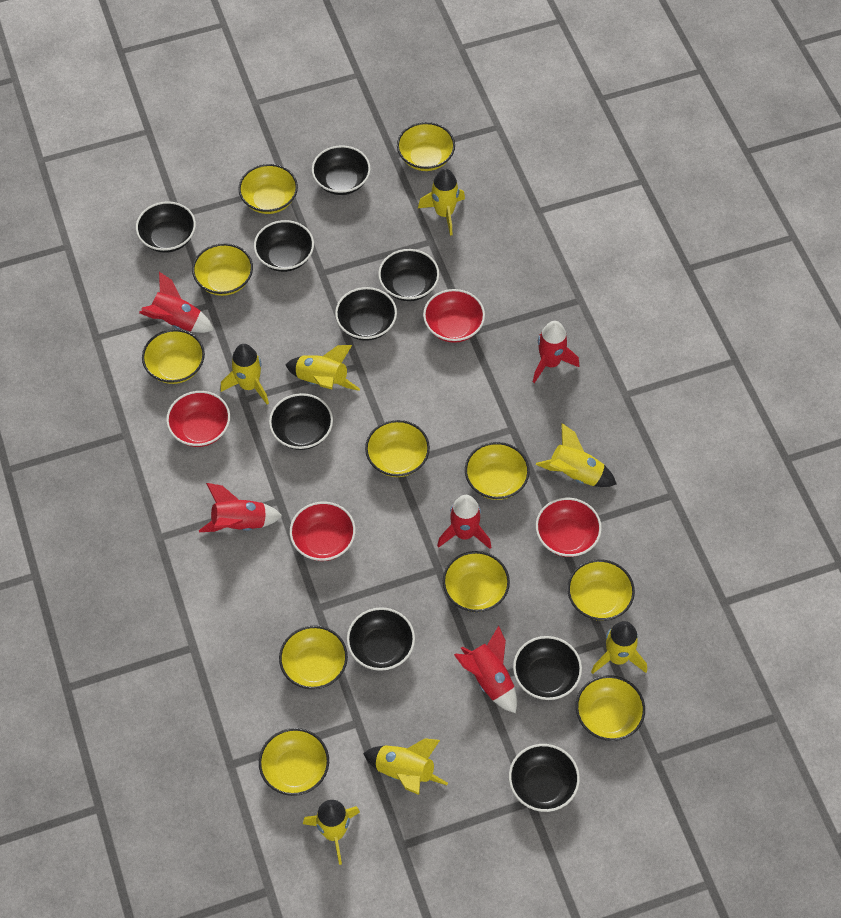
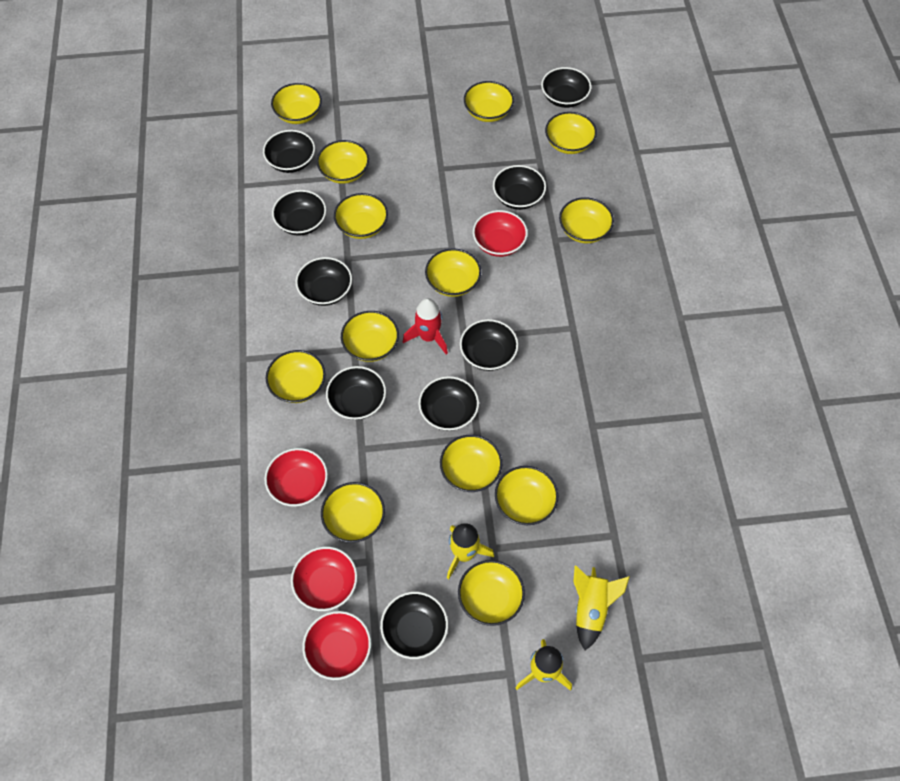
red rocket: 5 -> 1
yellow bowl: 11 -> 13
yellow rocket: 7 -> 3

